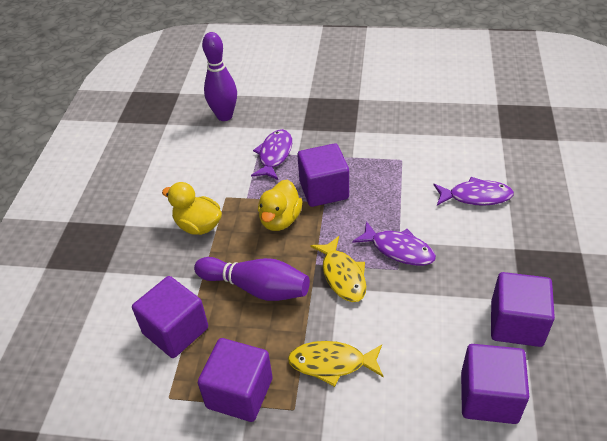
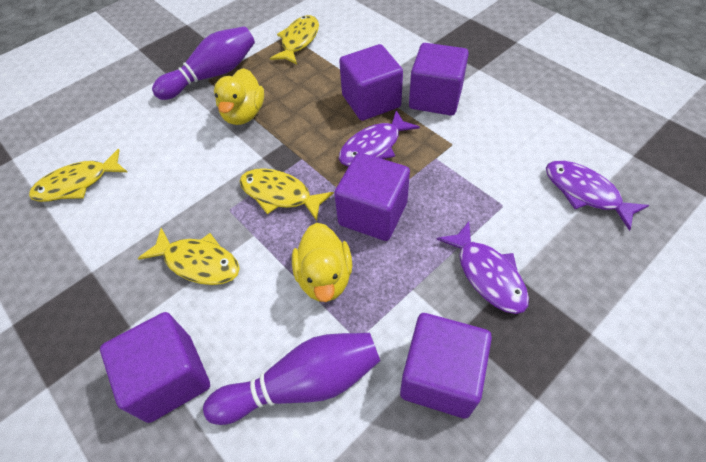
yellow fish: 2 -> 4

